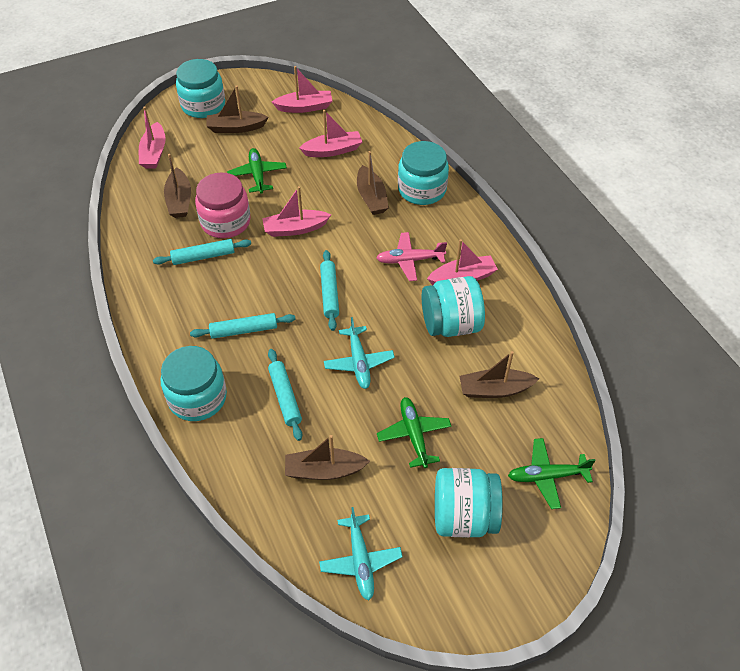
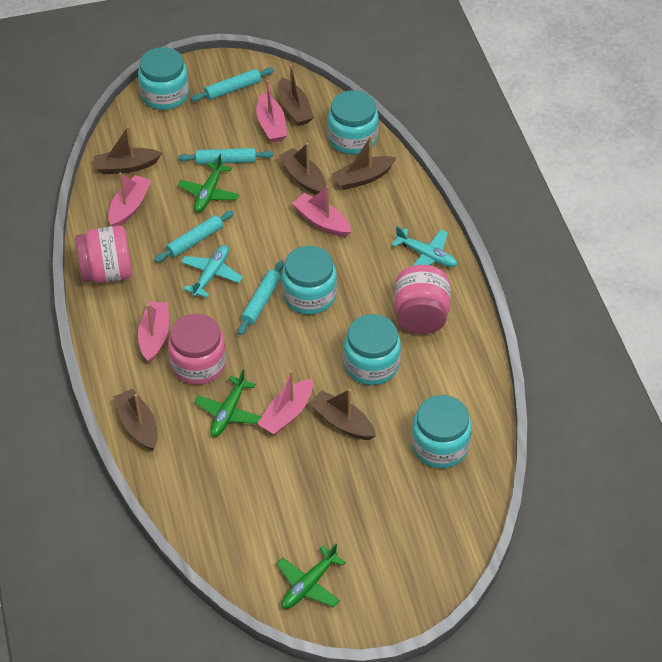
brown boat: 5 -> 6
pink jar: 1 -> 3
pink plane: 1 -> 0

